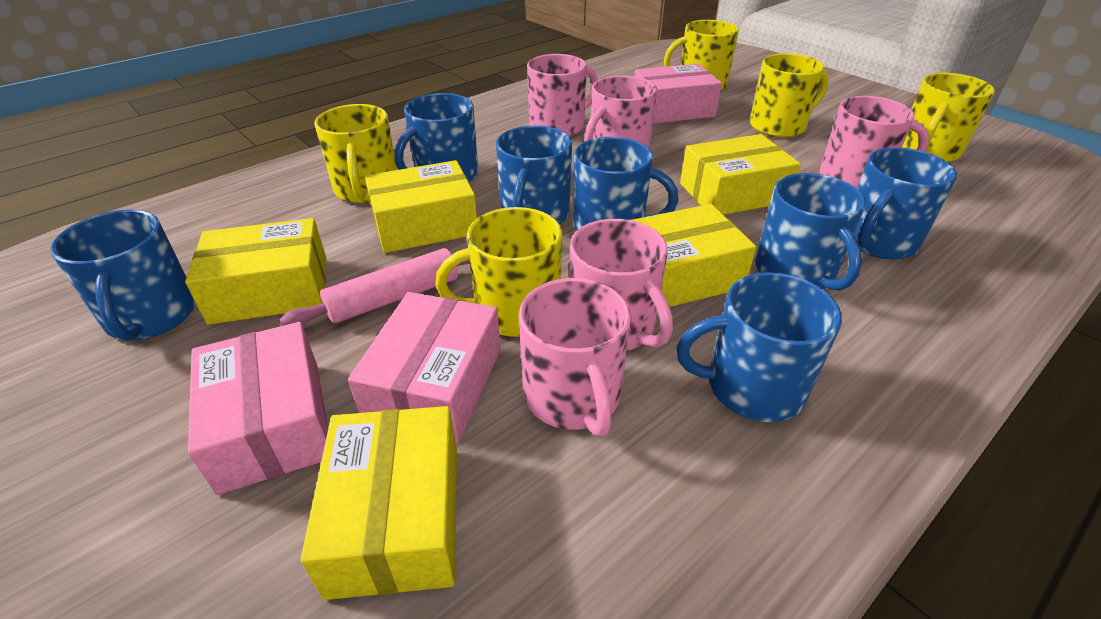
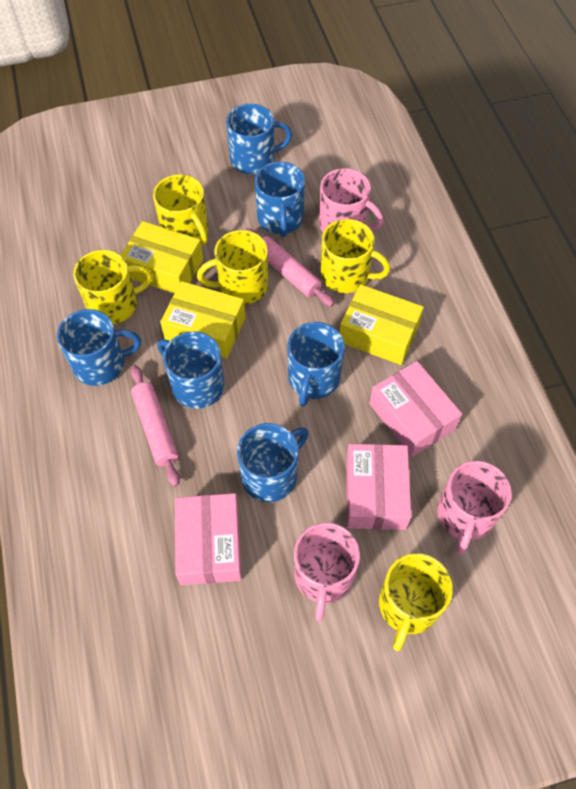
blue mug: 7 -> 6
pink mug: 5 -> 3
pink rolling pin: 1 -> 2
yellow box: 5 -> 3

